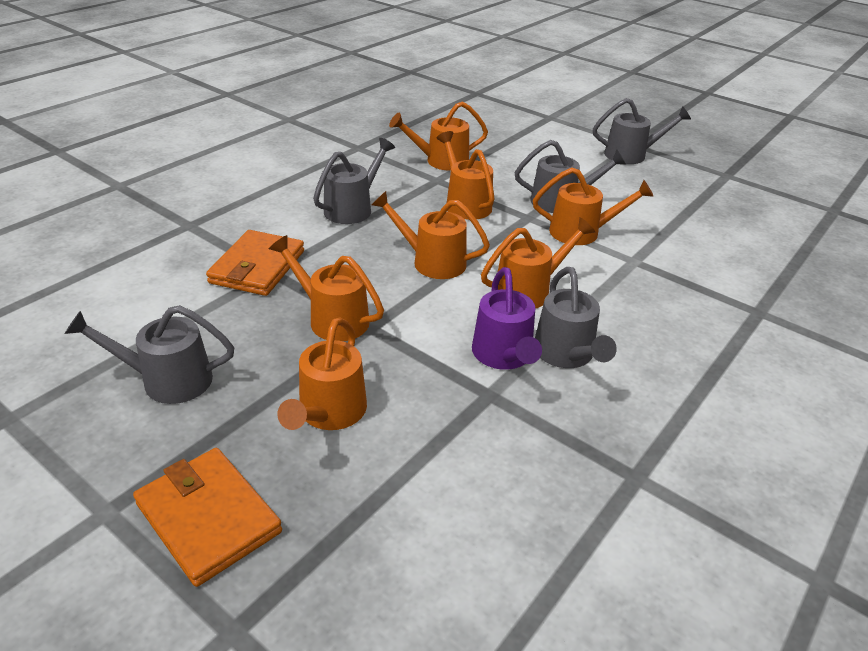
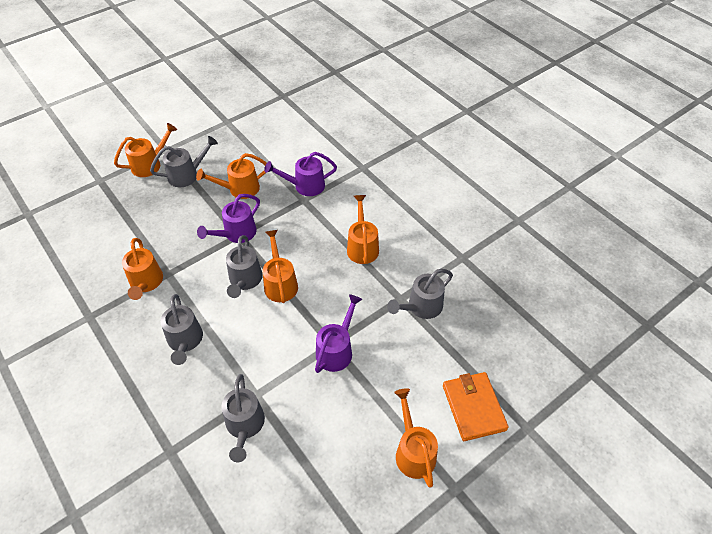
orange wallet: 2 -> 1
orange watering can: 7 -> 6
purple watering can: 1 -> 3

